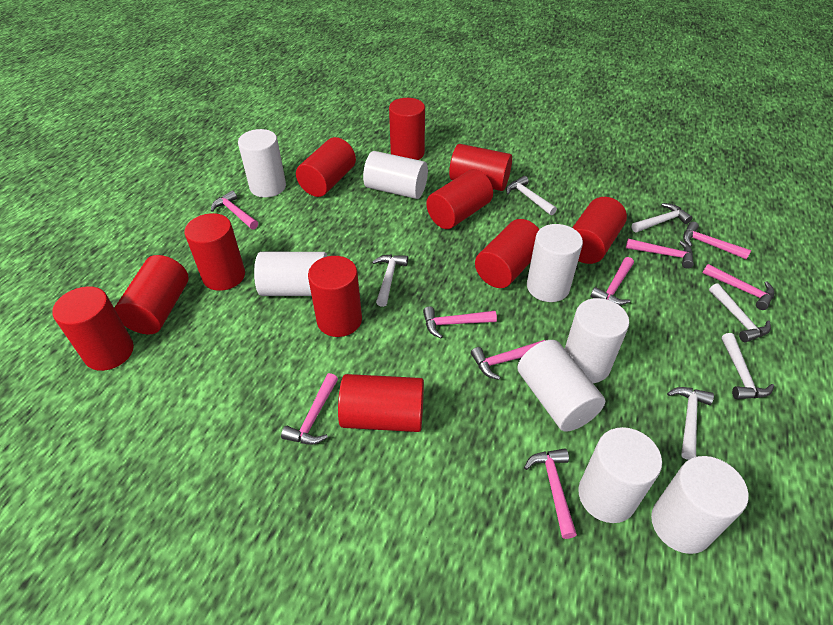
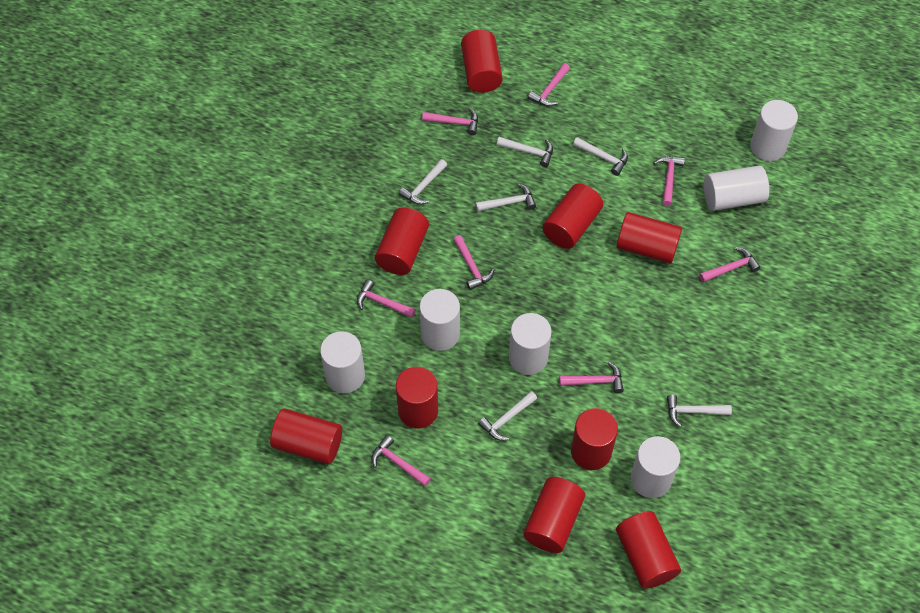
pink hammer: 9 -> 8
red cylinder: 11 -> 9
white cylinder: 8 -> 6

